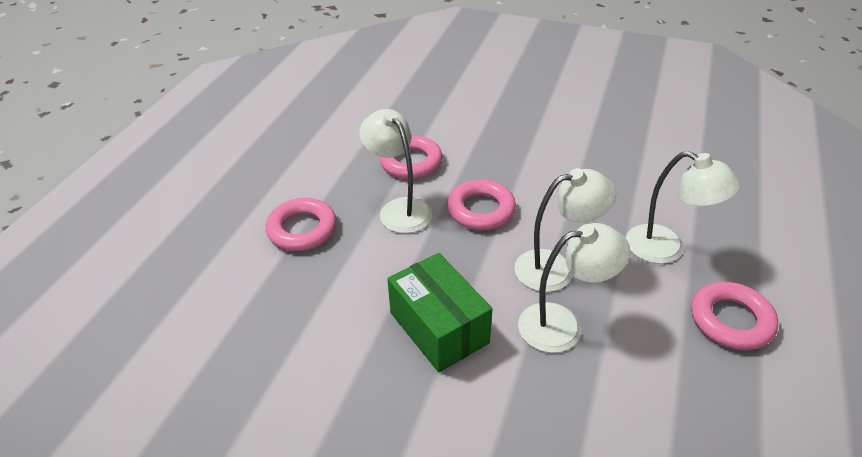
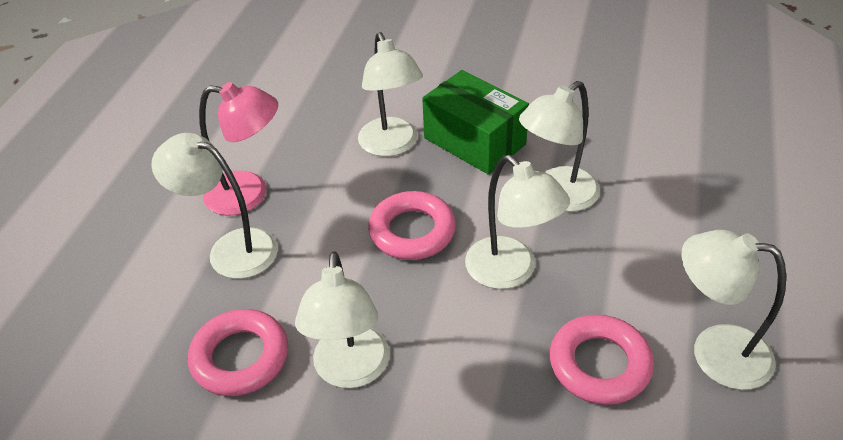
pink lamp: 0 -> 1
pink ring: 4 -> 3
white lamp: 4 -> 6

